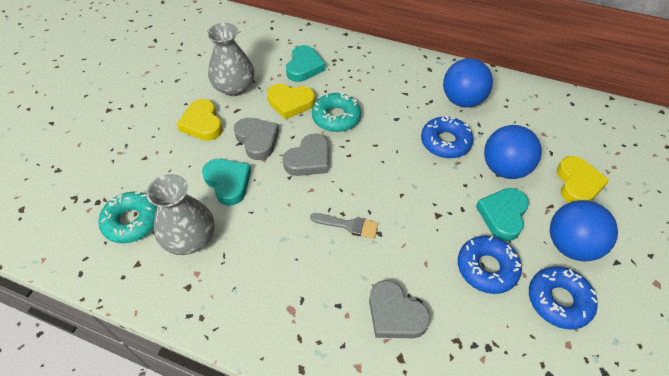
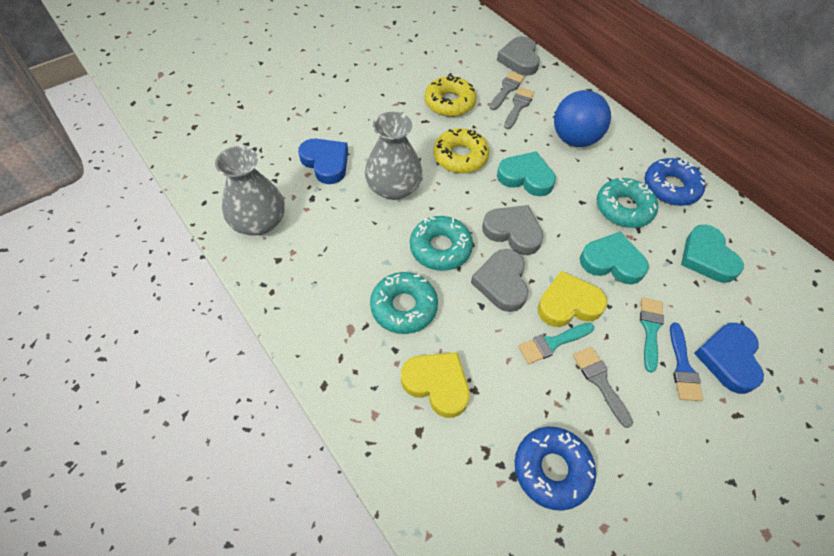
blue ball: 3 -> 1
blue brush: 0 -> 1
blue donut: 3 -> 2
blue heart: 0 -> 2
grey brush: 1 -> 3
turquoise brush: 0 -> 2
turquoise donut: 2 -> 3
yellow donut: 0 -> 2
yellow heart: 3 -> 2

